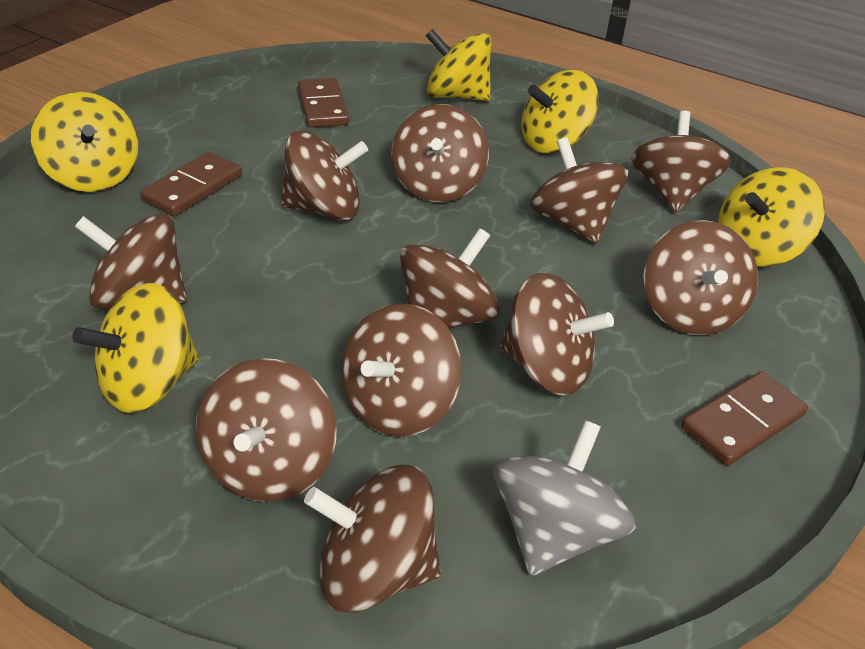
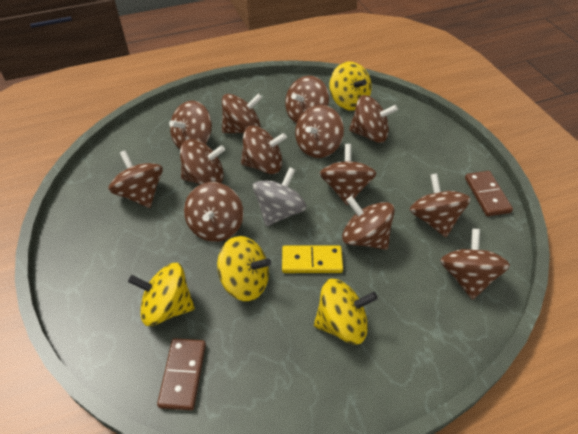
brown domino: 3 -> 2
brown spinning top: 11 -> 13
yellow domino: 0 -> 1
yellow spinning top: 5 -> 4

